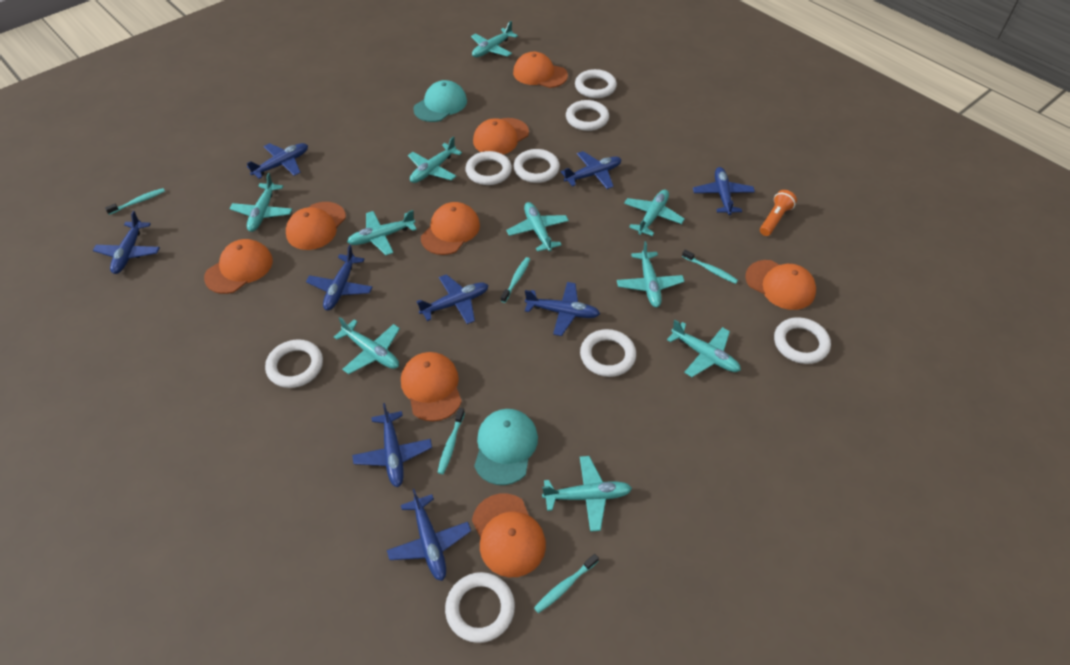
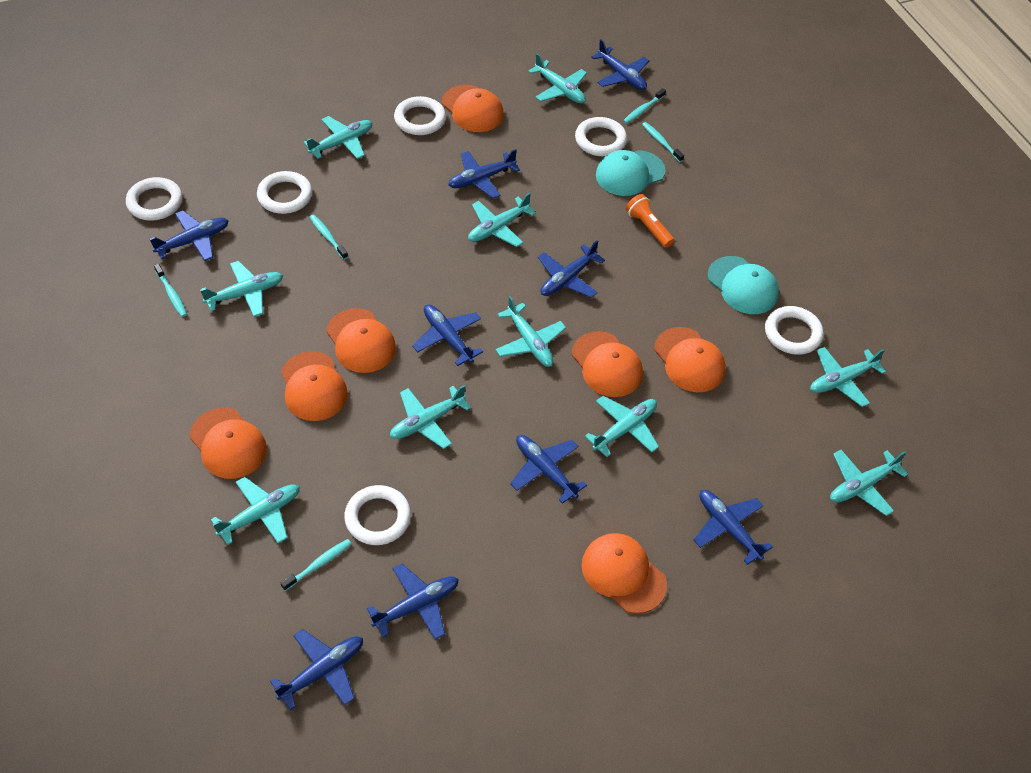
orange cap: 8 -> 7
white ring: 8 -> 6

